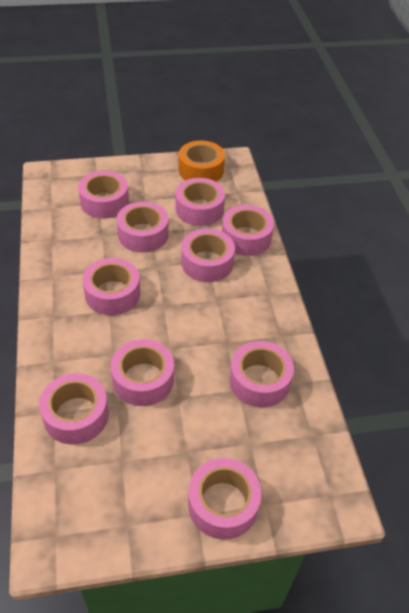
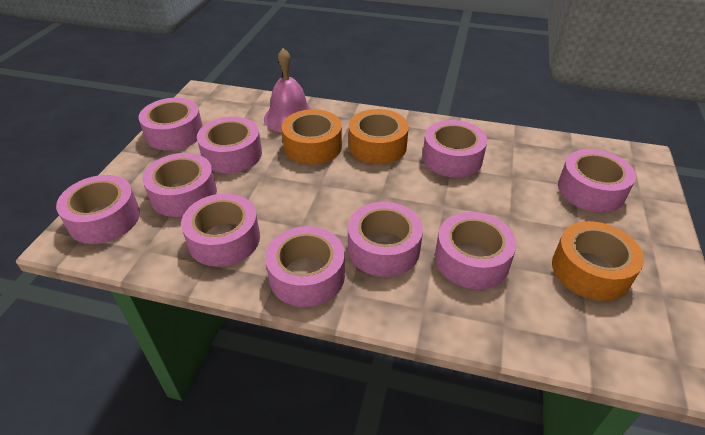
orange tape: 1 -> 3
pink bell: 0 -> 1

